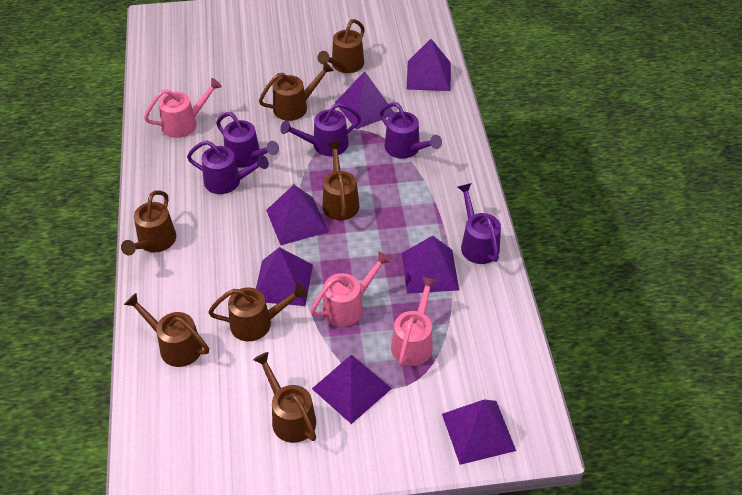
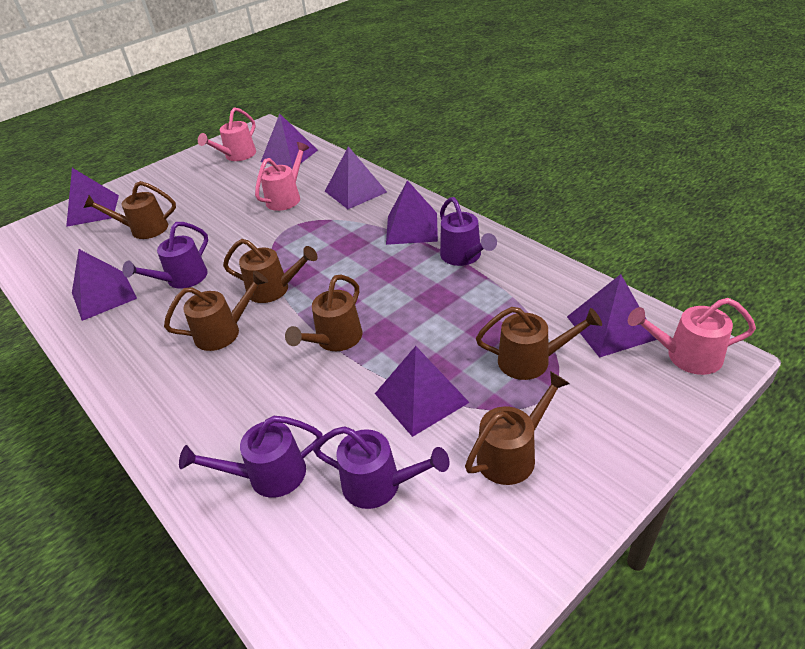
brown watering can: 7 -> 6
purple watering can: 5 -> 4

